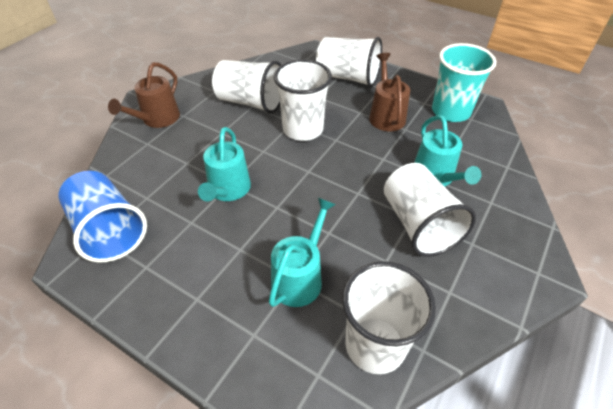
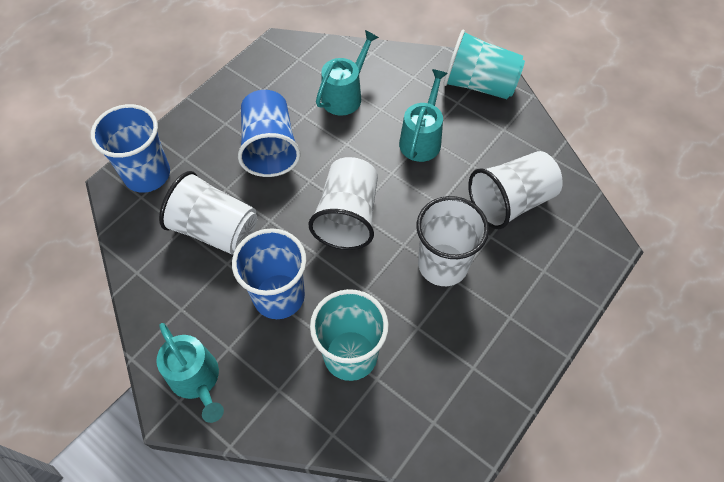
blue cup: 1 -> 3
brown watering can: 2 -> 0
turquoise cup: 1 -> 2
white cup: 5 -> 4

